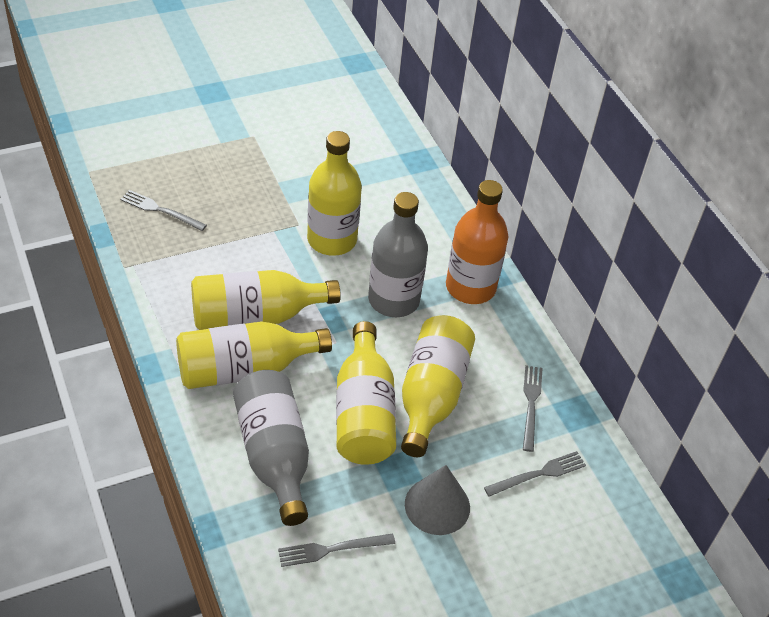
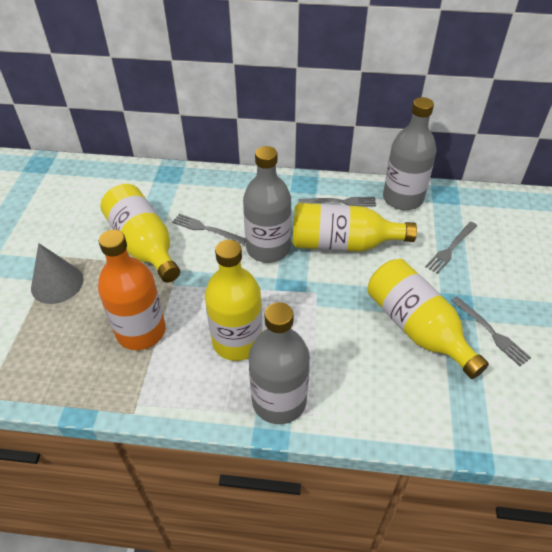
grey bottle: 2 -> 3
yellow bottle: 5 -> 4

